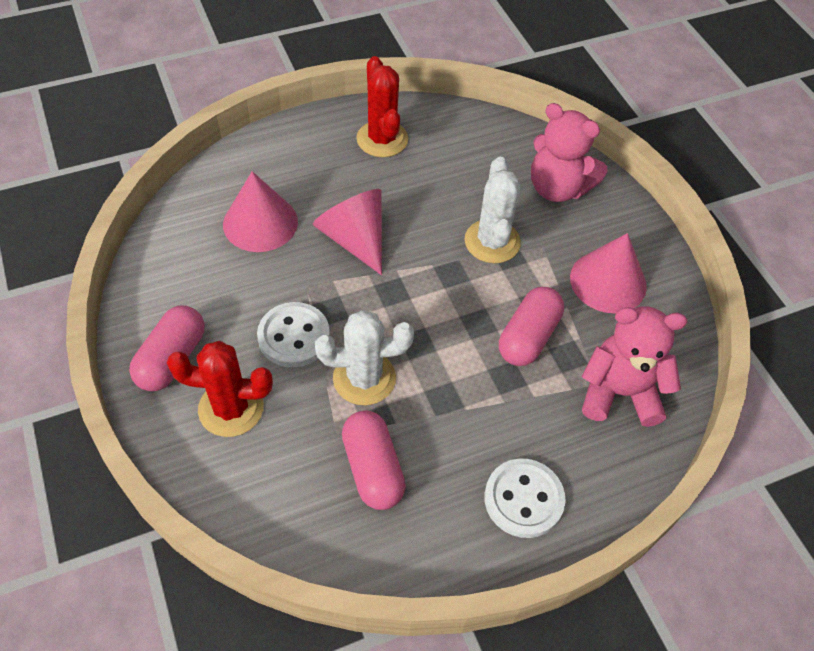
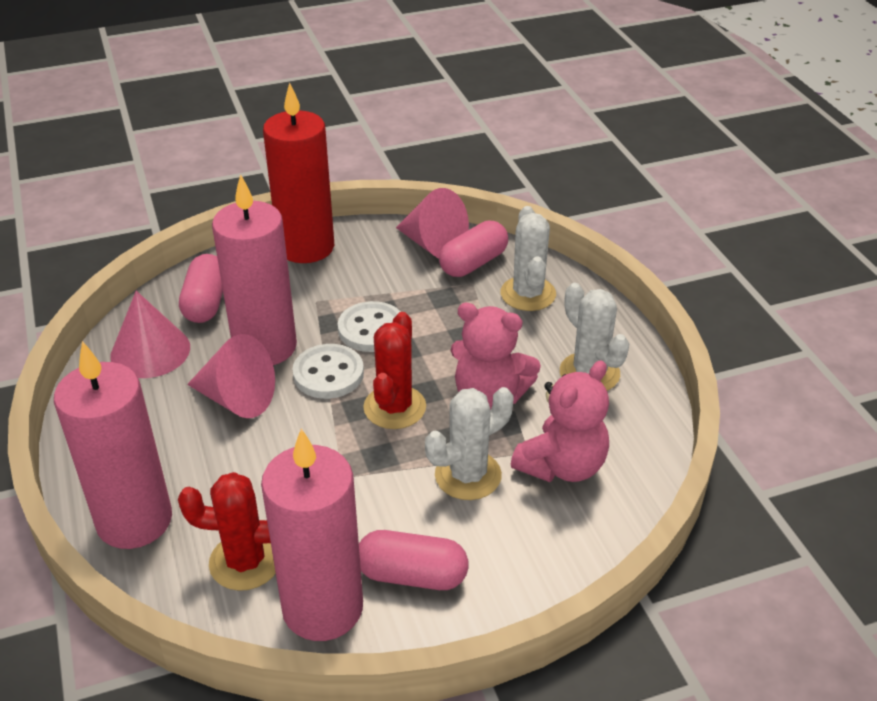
pink candle: 0 -> 3
red candle: 0 -> 1
white cactus: 2 -> 3

